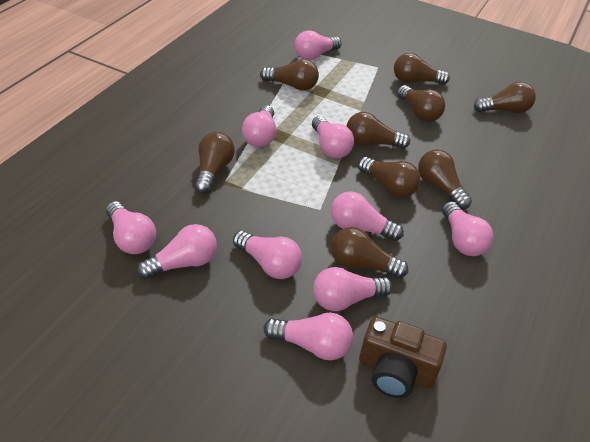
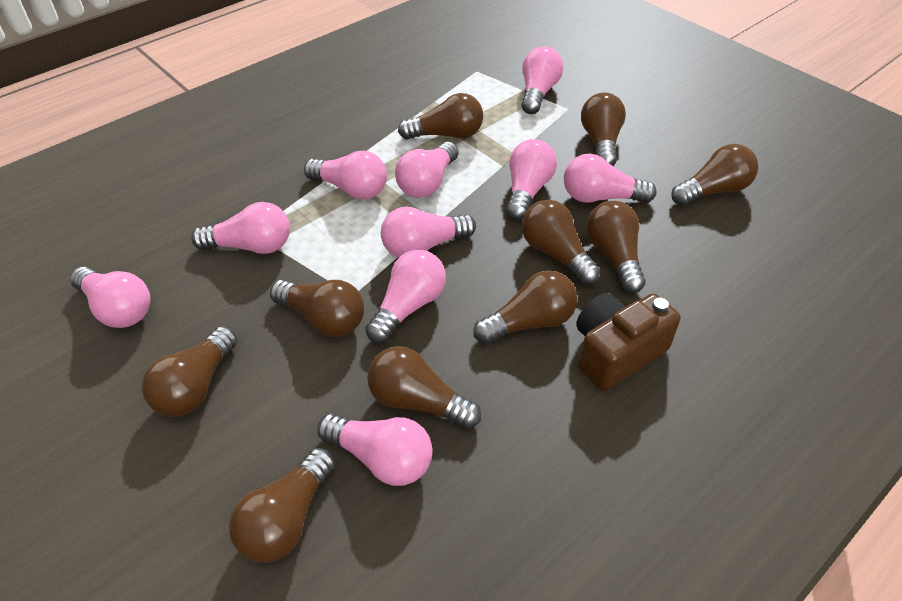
brown light bulb: 9 -> 10

